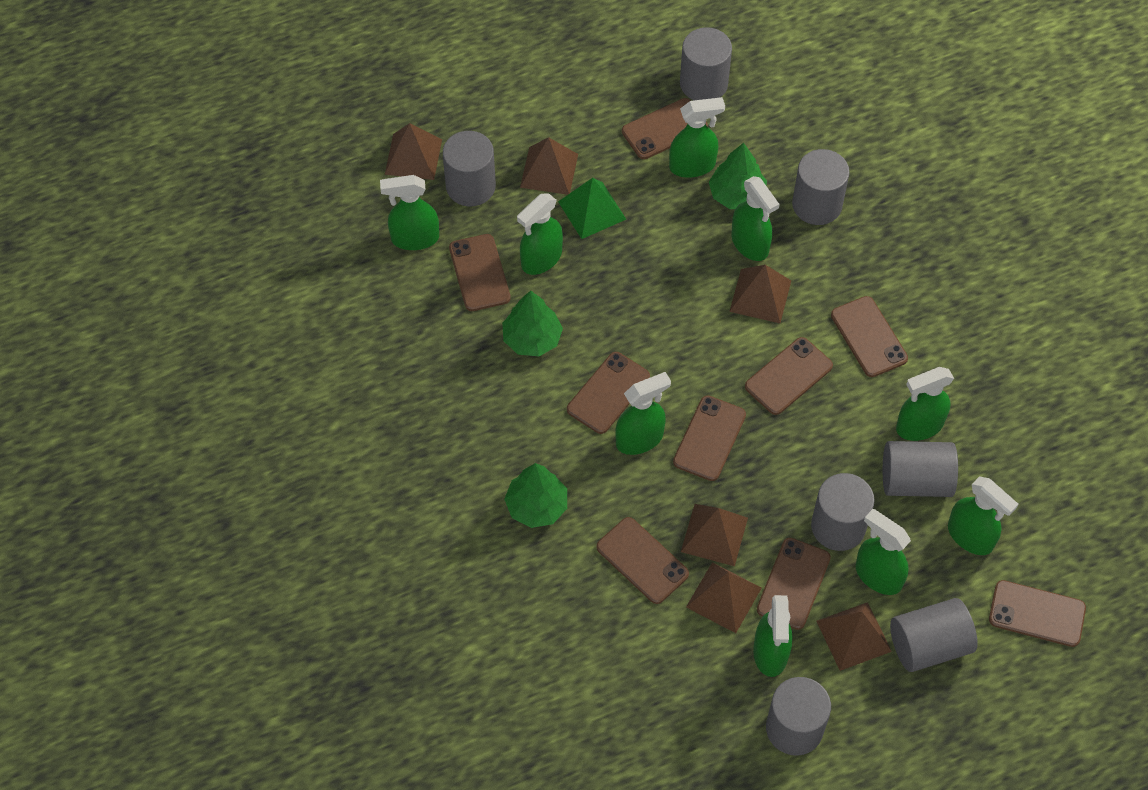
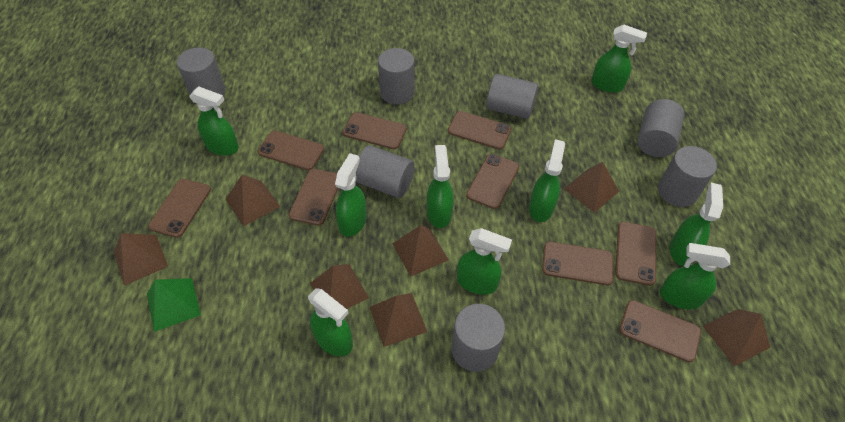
brown pyramid: 6 -> 7
green tree: 3 -> 0

